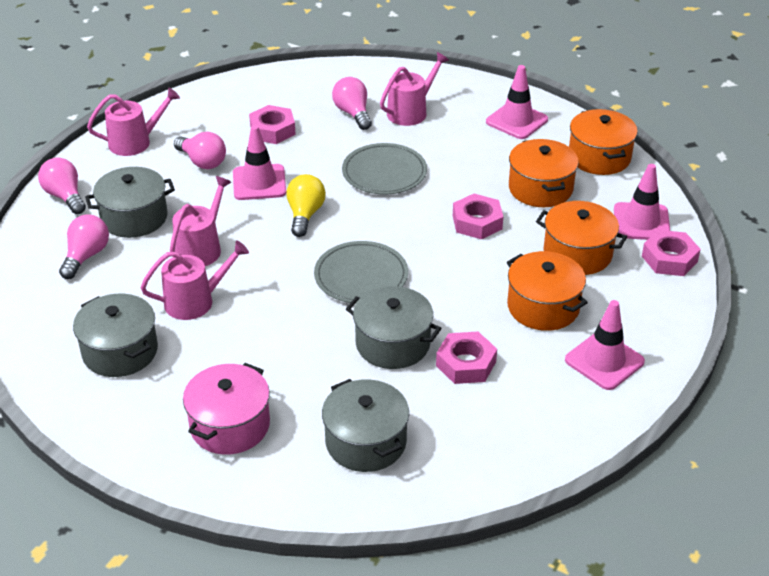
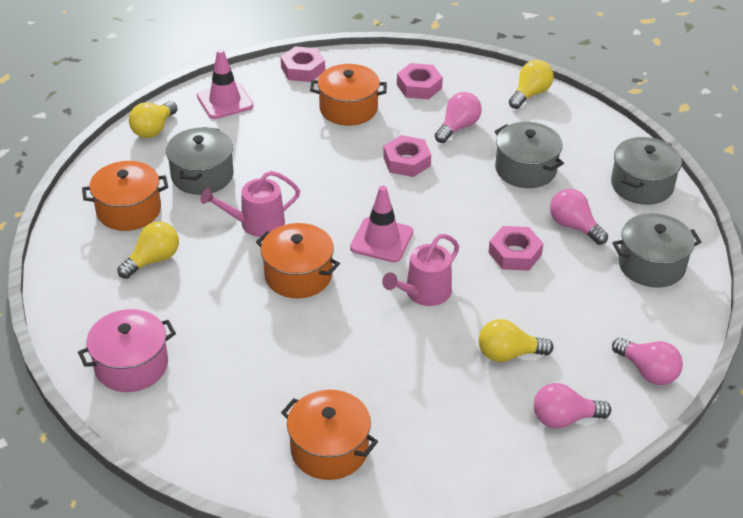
grey plate: 2 -> 0
pink traffic cone: 4 -> 2
pink watering can: 4 -> 2
yellow light bulb: 1 -> 4

